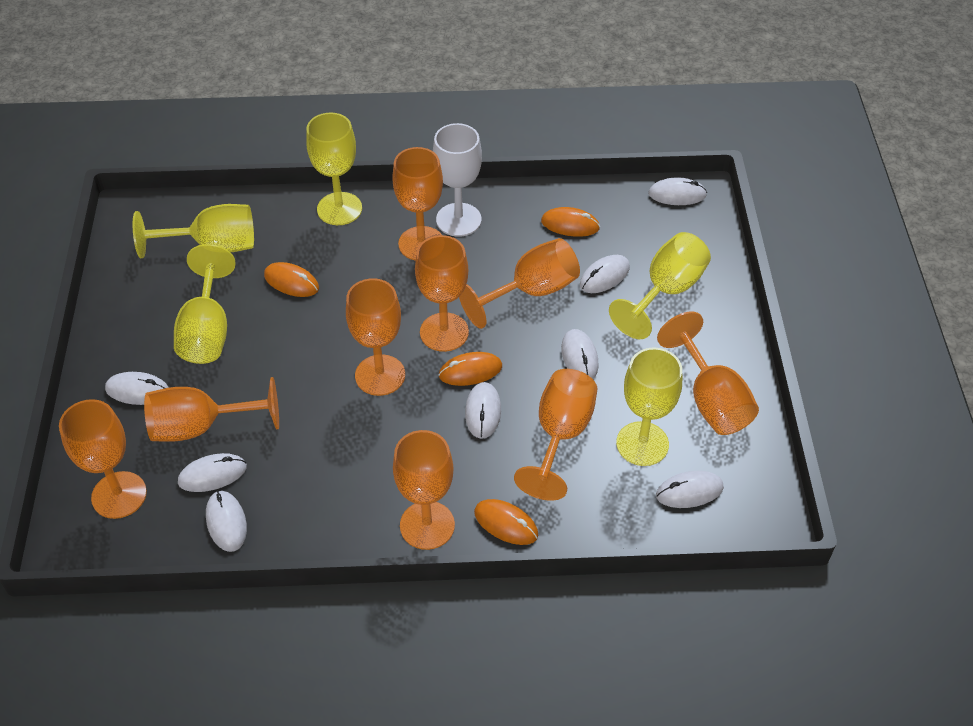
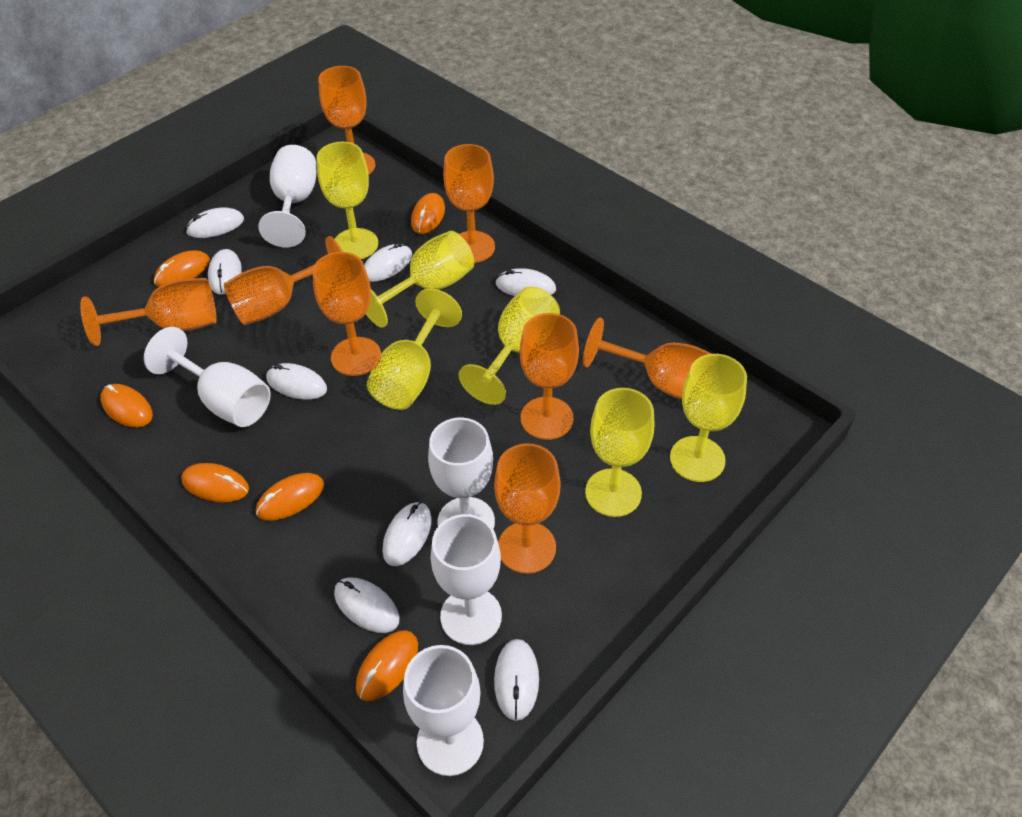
orange goblet: 9 -> 8
orange mouse: 4 -> 6
white goblet: 1 -> 5
yellow goblet: 5 -> 6

